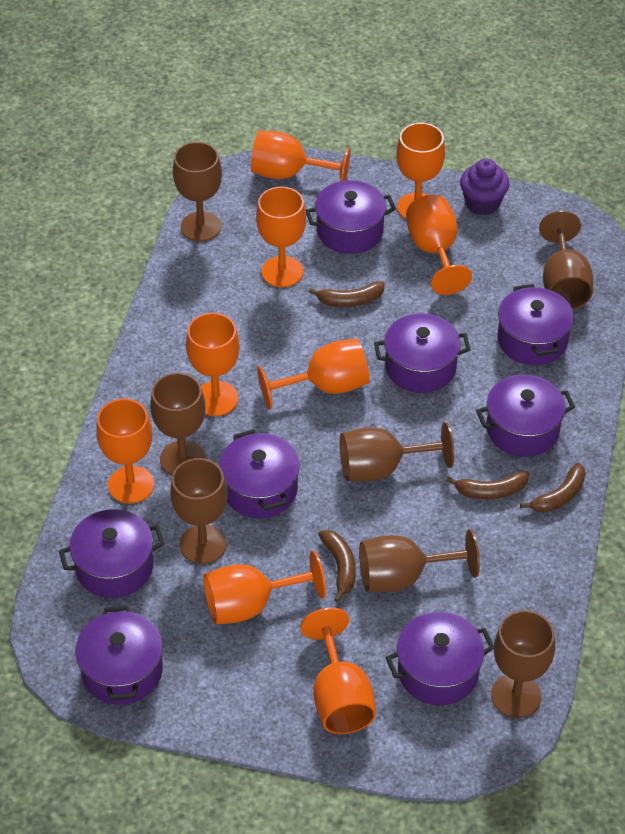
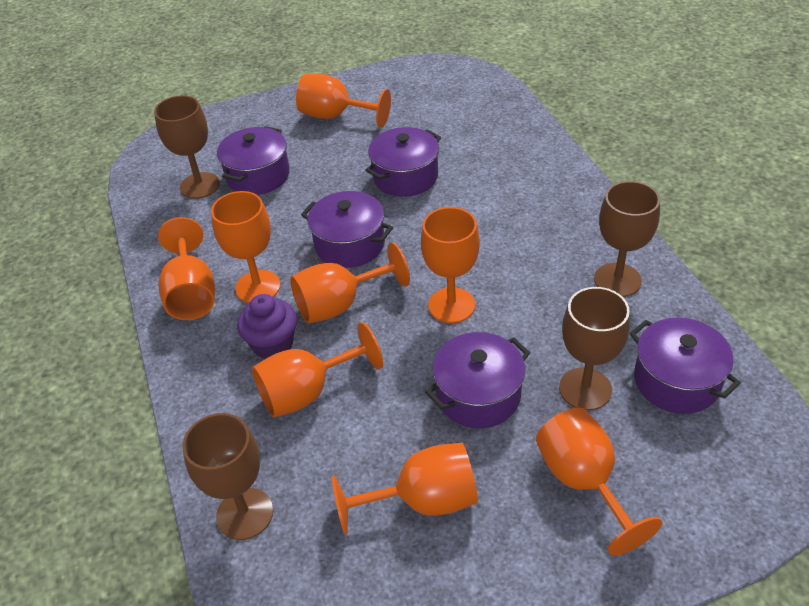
brown banana: 4 -> 0
brown goblet: 7 -> 4
orange goblet: 9 -> 8
purple pot: 8 -> 5

